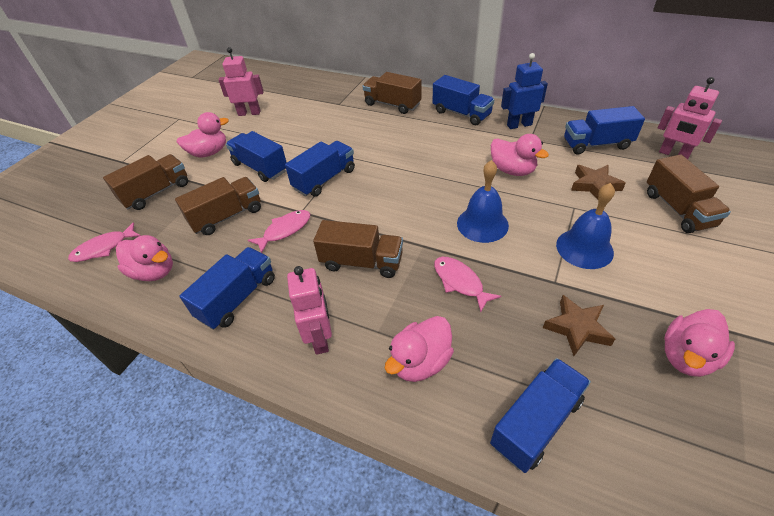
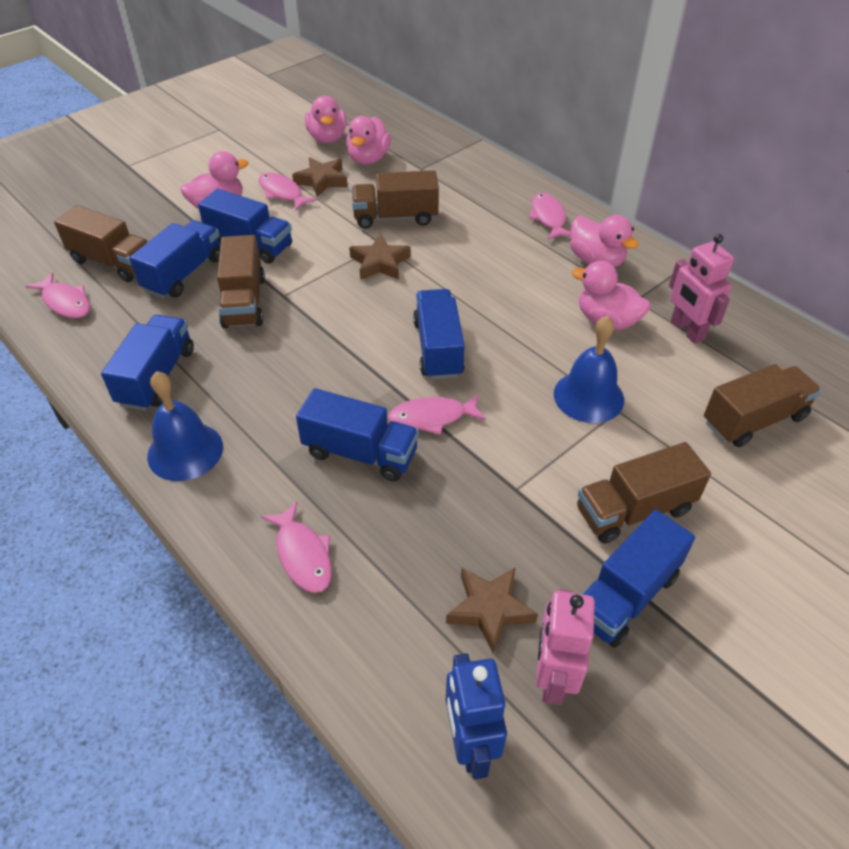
brown star: 2 -> 3
pink fish: 3 -> 5
pink robot: 3 -> 2

